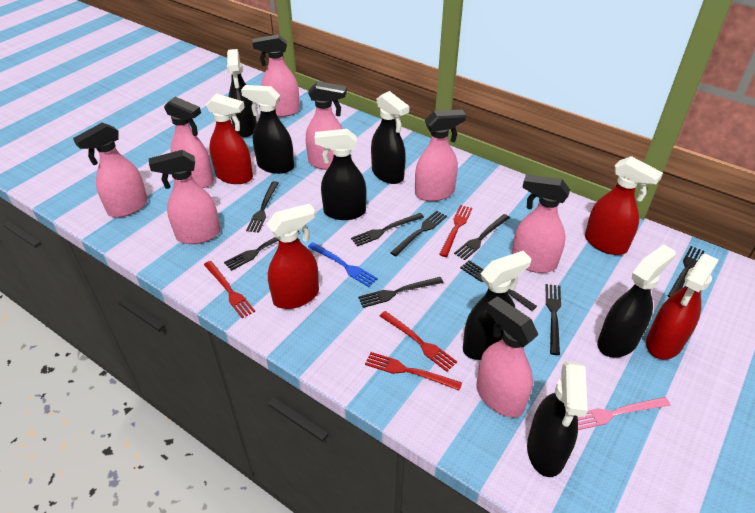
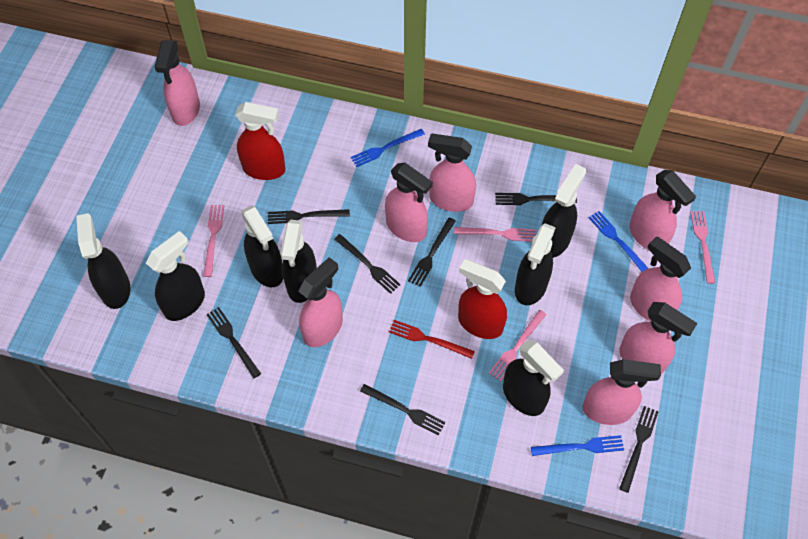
black fork: 9 -> 7
blue fork: 1 -> 3
pink fork: 1 -> 4
red fork: 4 -> 1
red spray bottle: 4 -> 2

